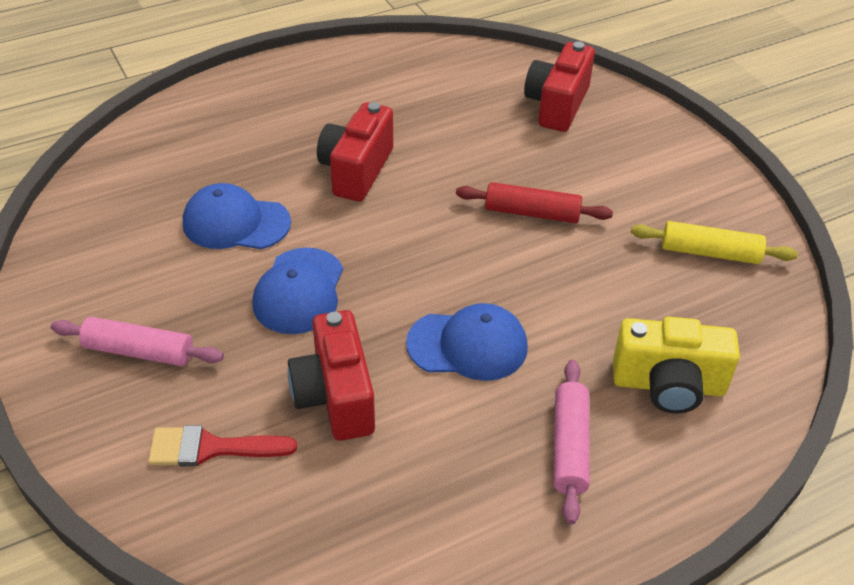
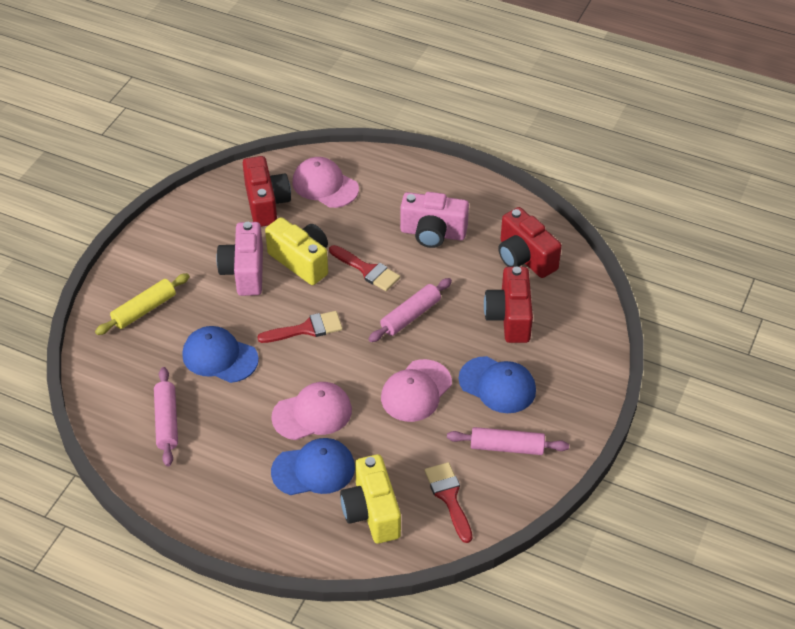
pink camera: 0 -> 2
pink cap: 0 -> 3
pink rolling pin: 2 -> 3
red brush: 1 -> 3
red rolling pin: 1 -> 0
yellow camera: 1 -> 2

